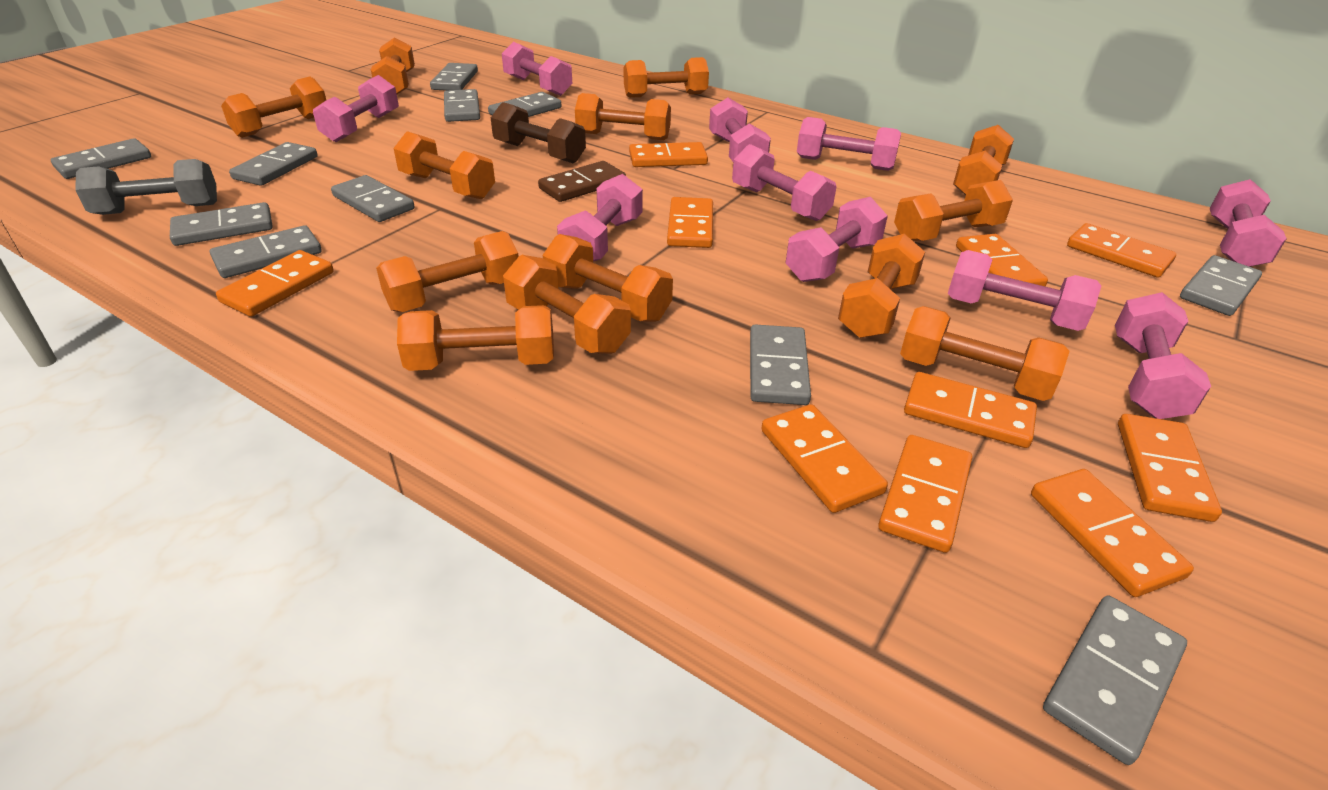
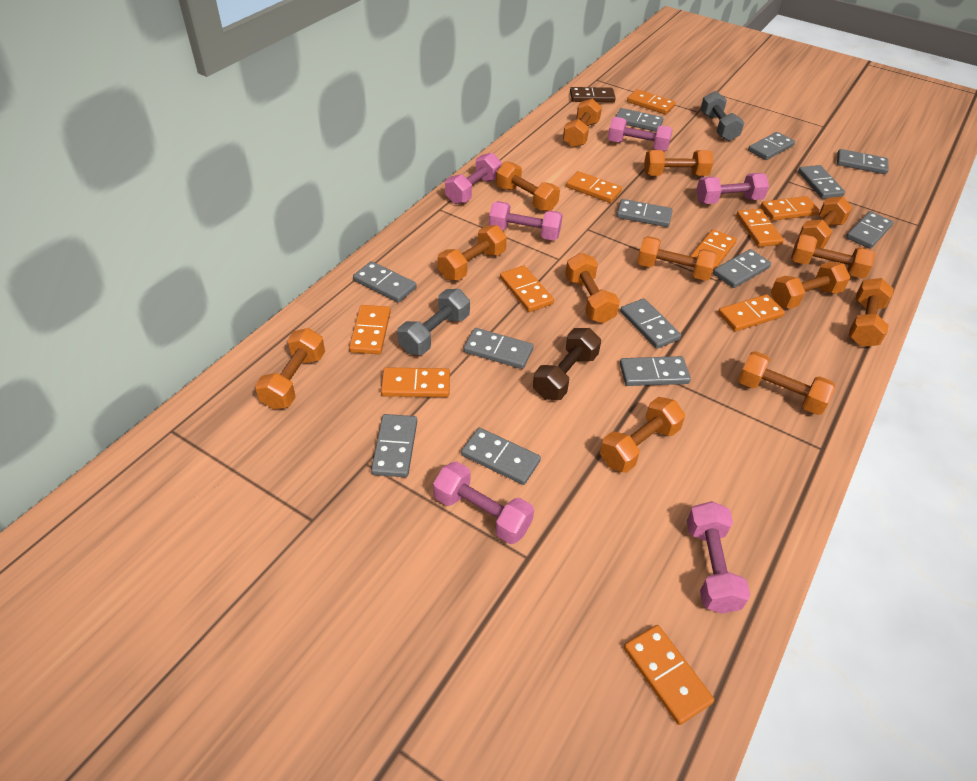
grey domino: 11 -> 13
grey dumbbell: 1 -> 2
pink dumbbell: 10 -> 6

